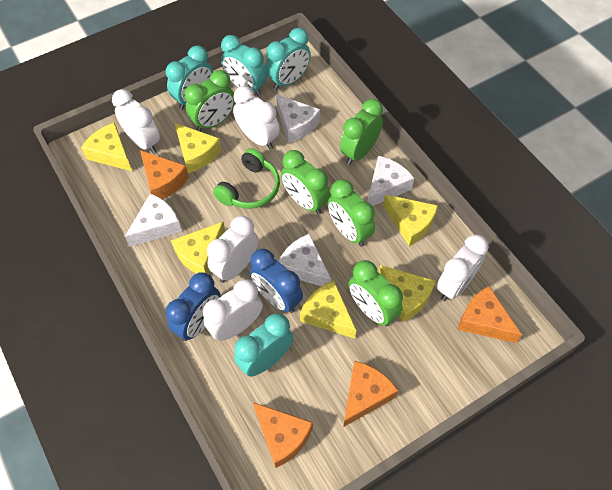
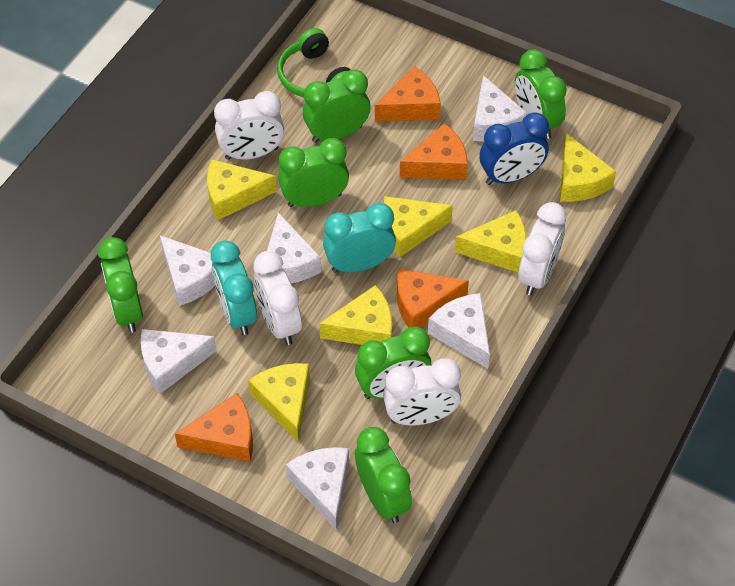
blue clock: 2 -> 1
green clock: 5 -> 6
turquoise clock: 4 -> 2
white cheese: 4 -> 6
white clock: 5 -> 4

